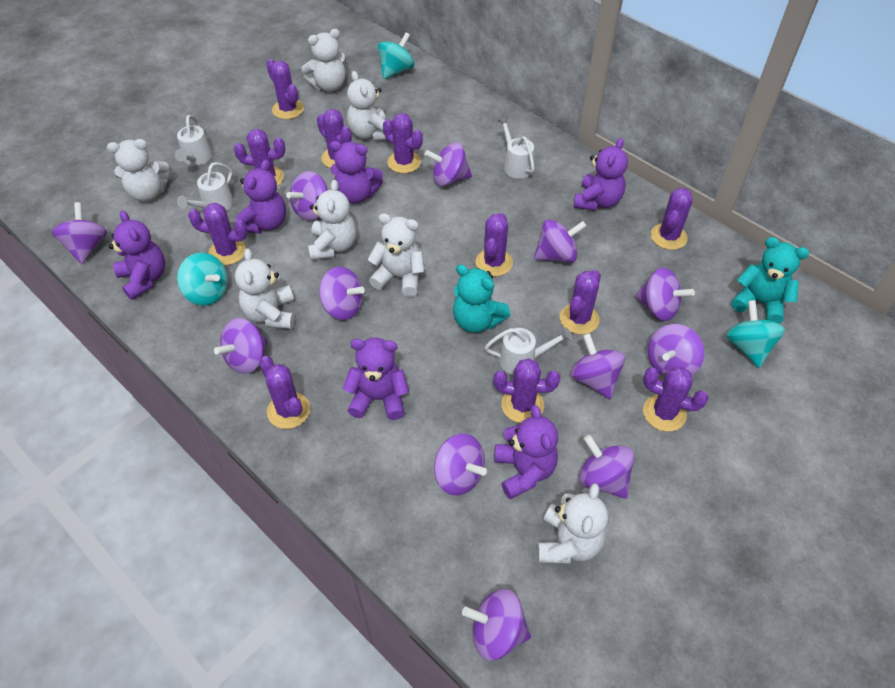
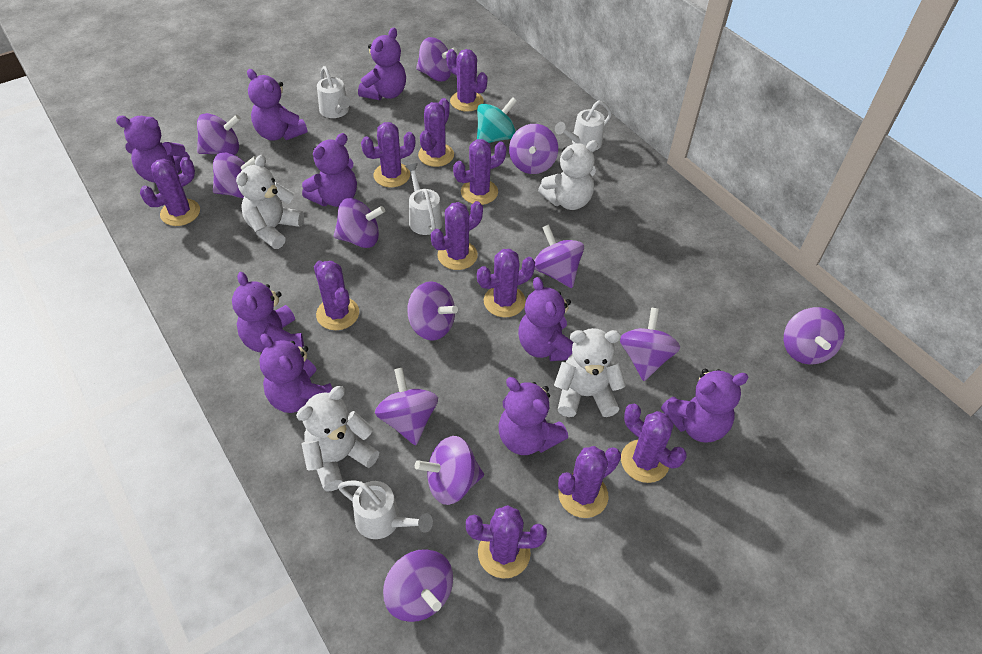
purple teddy bear: 6 -> 9
turquoise spinning top: 3 -> 1
turquoise teddy bear: 2 -> 0
white teddy bear: 7 -> 4

